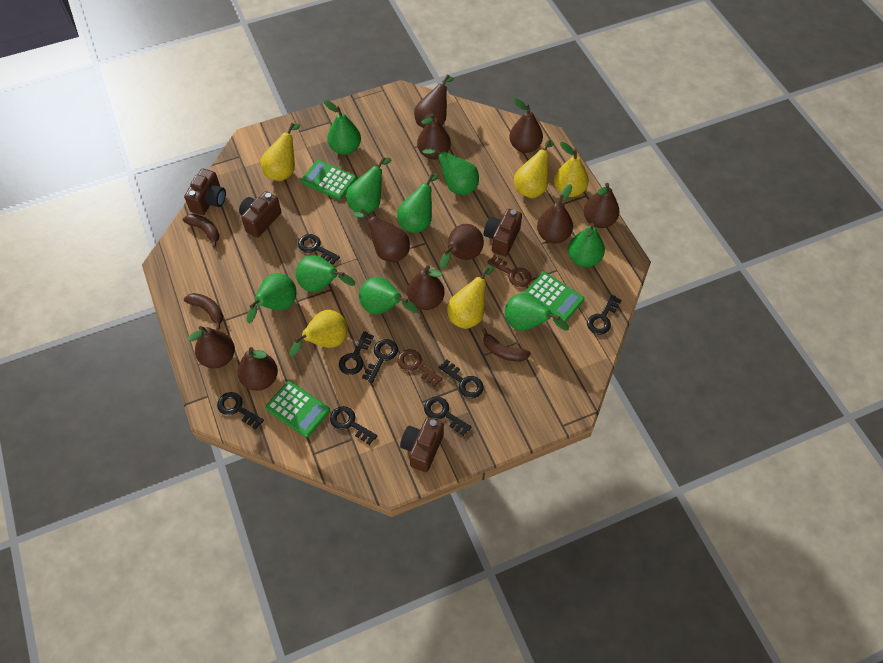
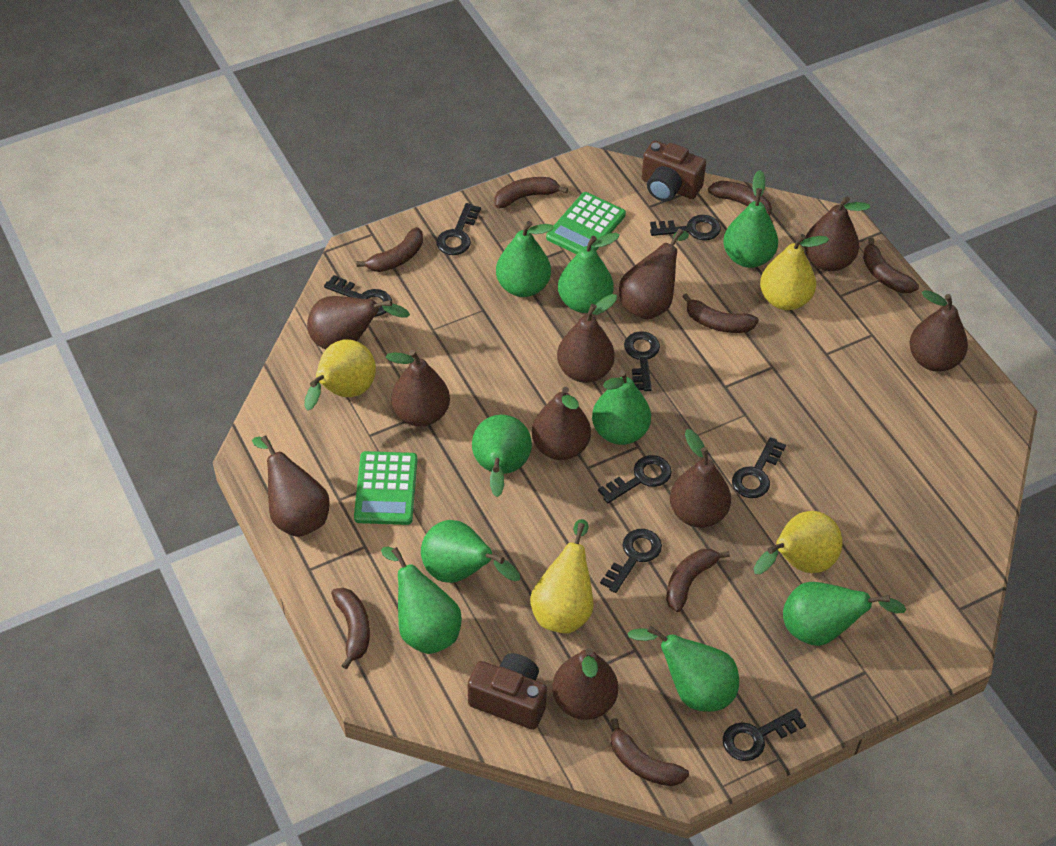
brown banana: 3 -> 8
brown camera: 4 -> 2
brown key: 2 -> 0
green calculator: 3 -> 2
yellow pear: 5 -> 4

